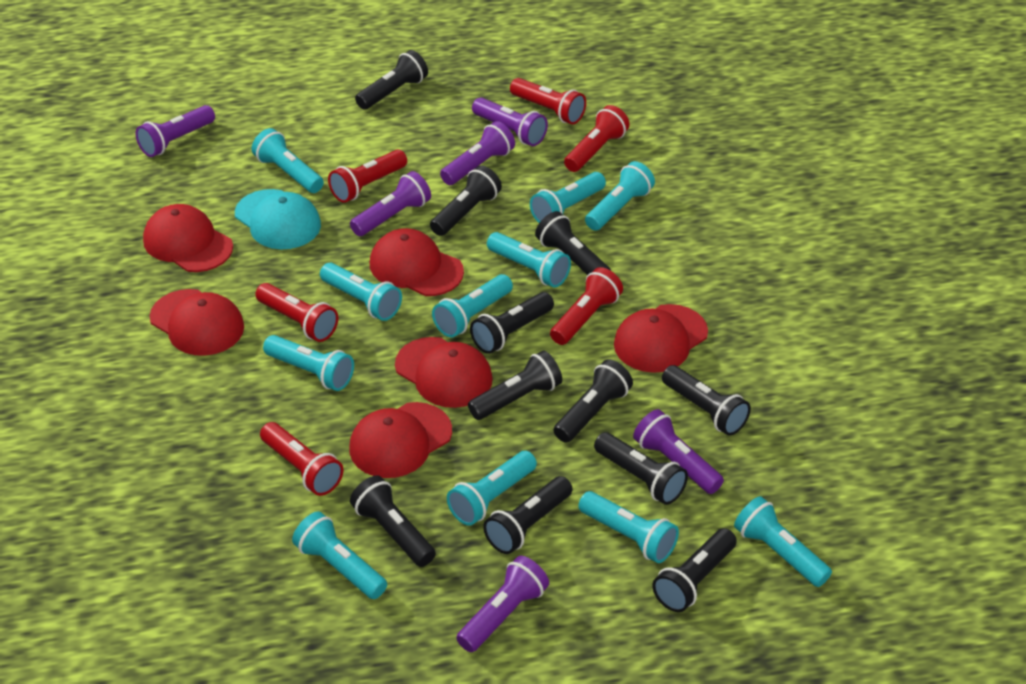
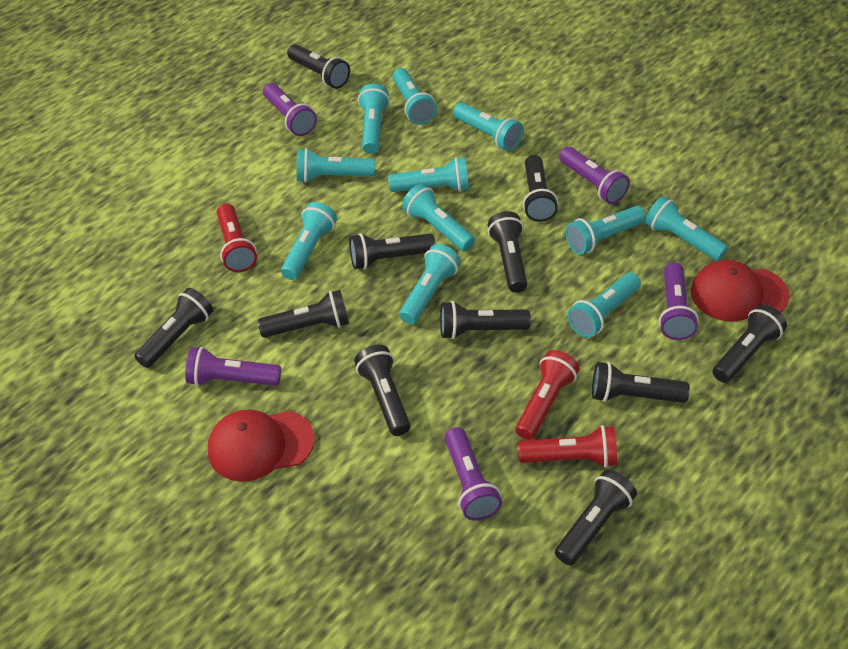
purple flashlight: 6 -> 5
red cap: 6 -> 2
red flashlight: 6 -> 3
turquoise cap: 1 -> 0

